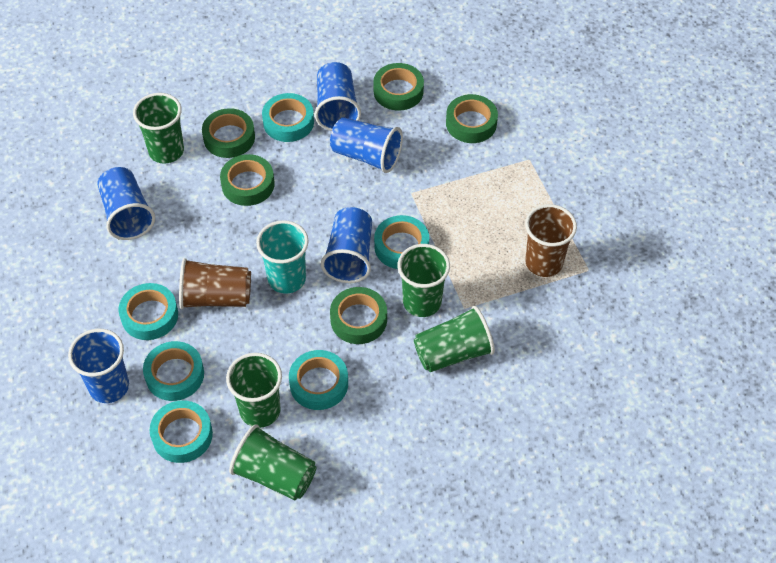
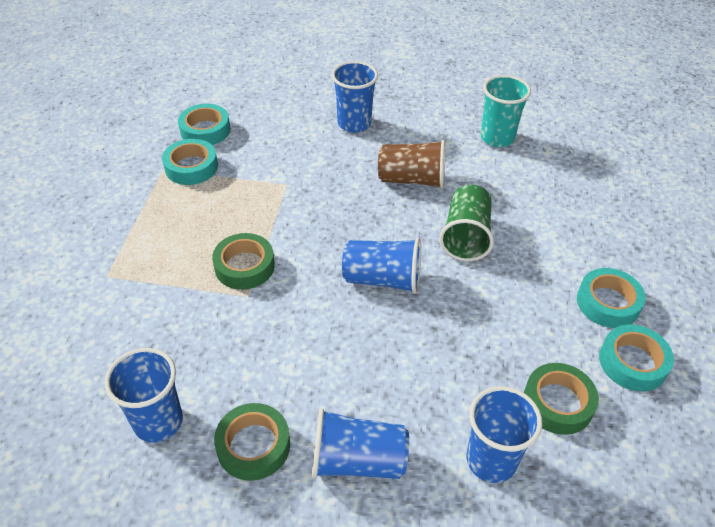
brown cup: 2 -> 1
green cup: 5 -> 1
green tape: 5 -> 3
turquoise tape: 6 -> 4

